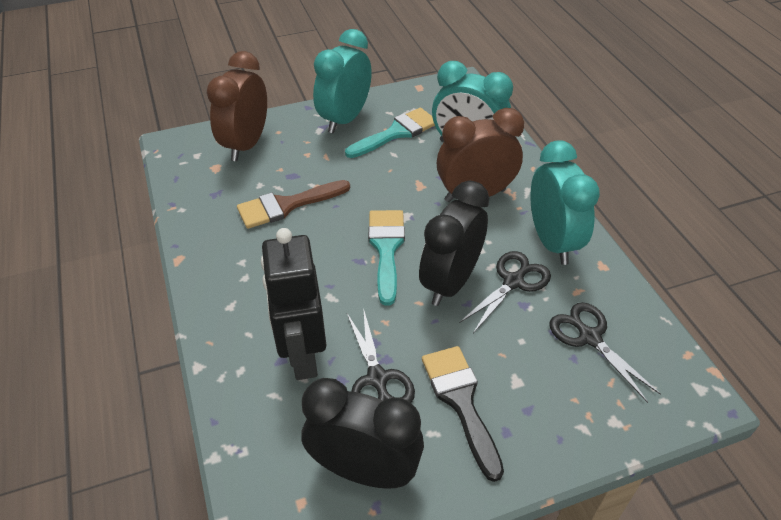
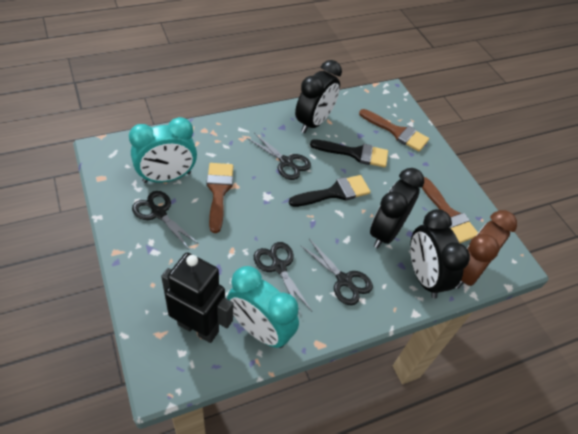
black brush: 1 -> 2
black clock: 2 -> 3
black scissors: 3 -> 4
brown brush: 1 -> 3
brown clock: 2 -> 1
turquoise brush: 2 -> 0
turquoise clock: 3 -> 2

